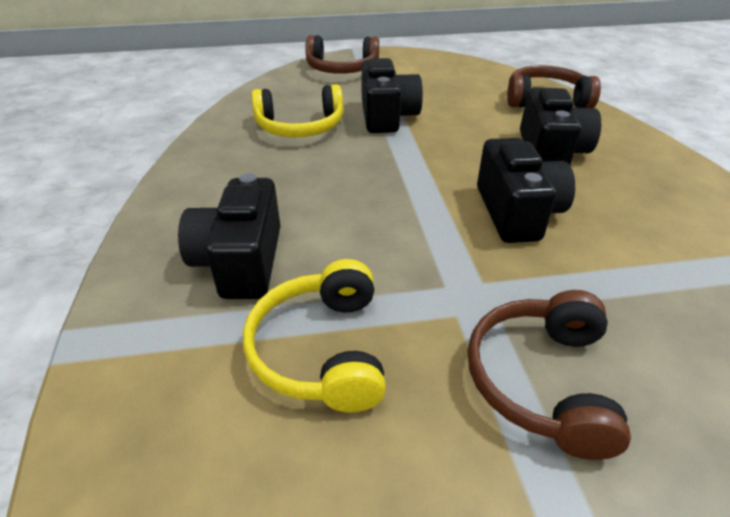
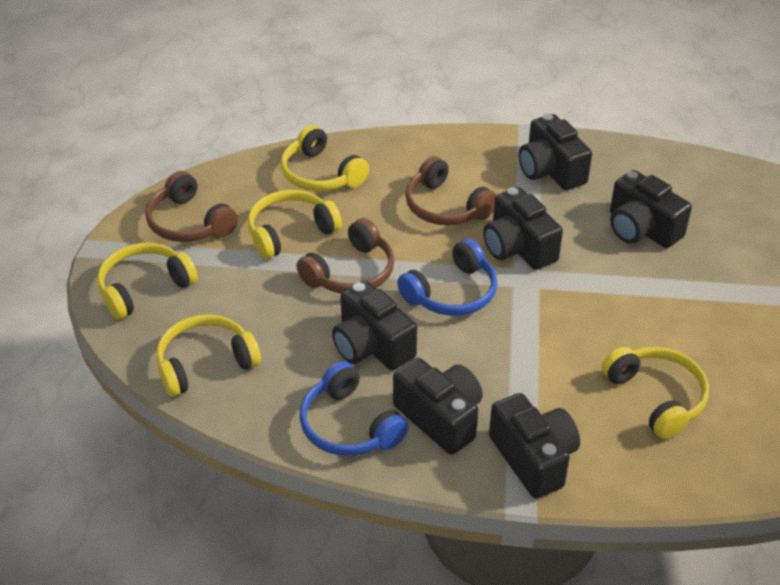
black camera: 4 -> 6
blue headphones: 0 -> 2
yellow headphones: 2 -> 5

